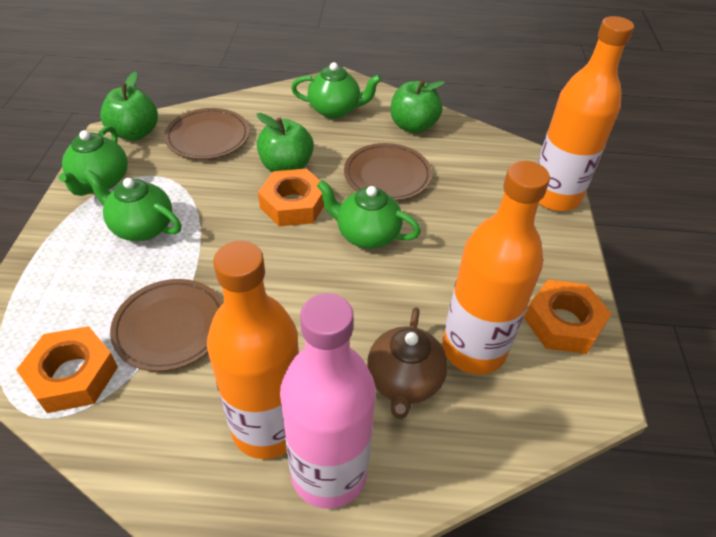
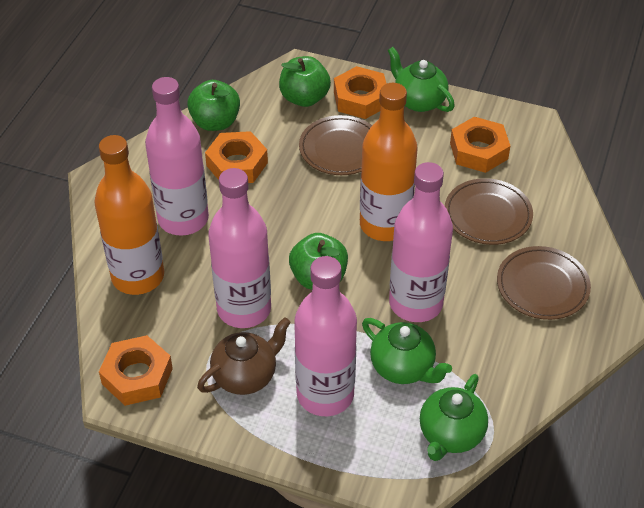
green teapot: 4 -> 3
orange bottle: 3 -> 2
orange nut: 3 -> 4
pink bottle: 1 -> 4

